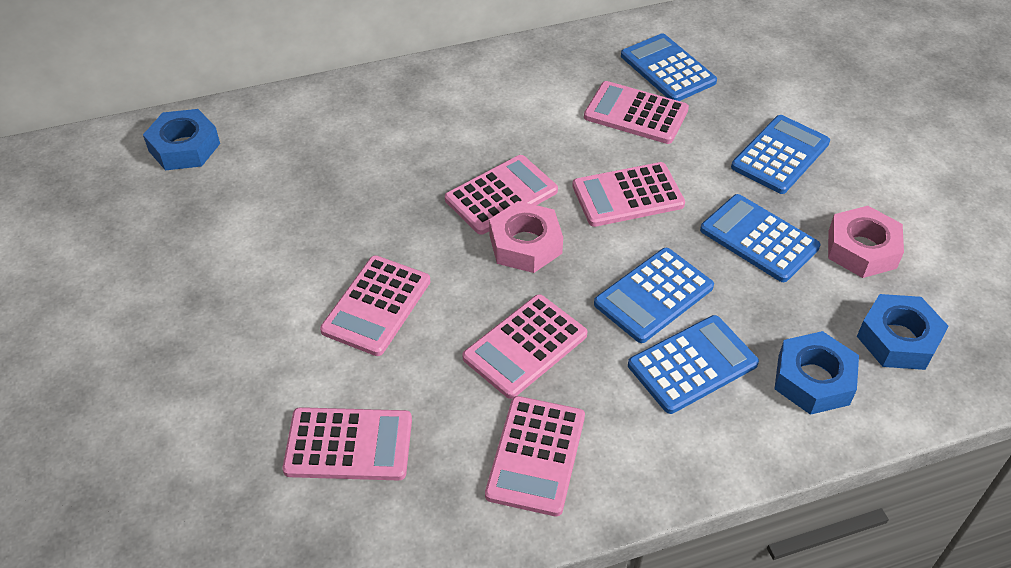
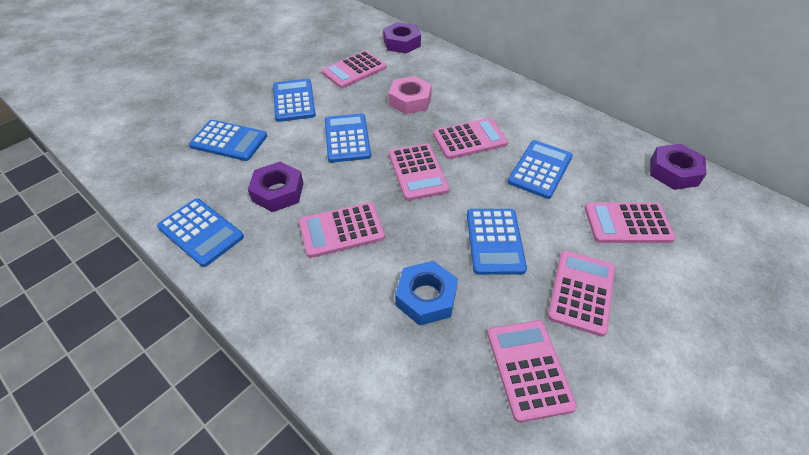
blue calculator: 5 -> 6
blue nut: 3 -> 1
pink nut: 2 -> 1
purple nut: 0 -> 3

